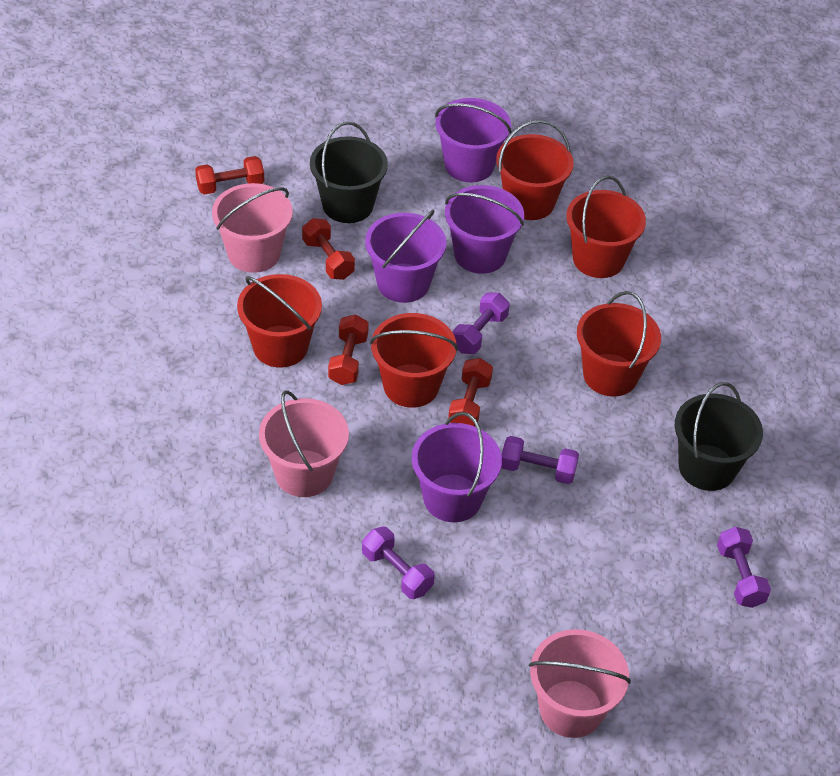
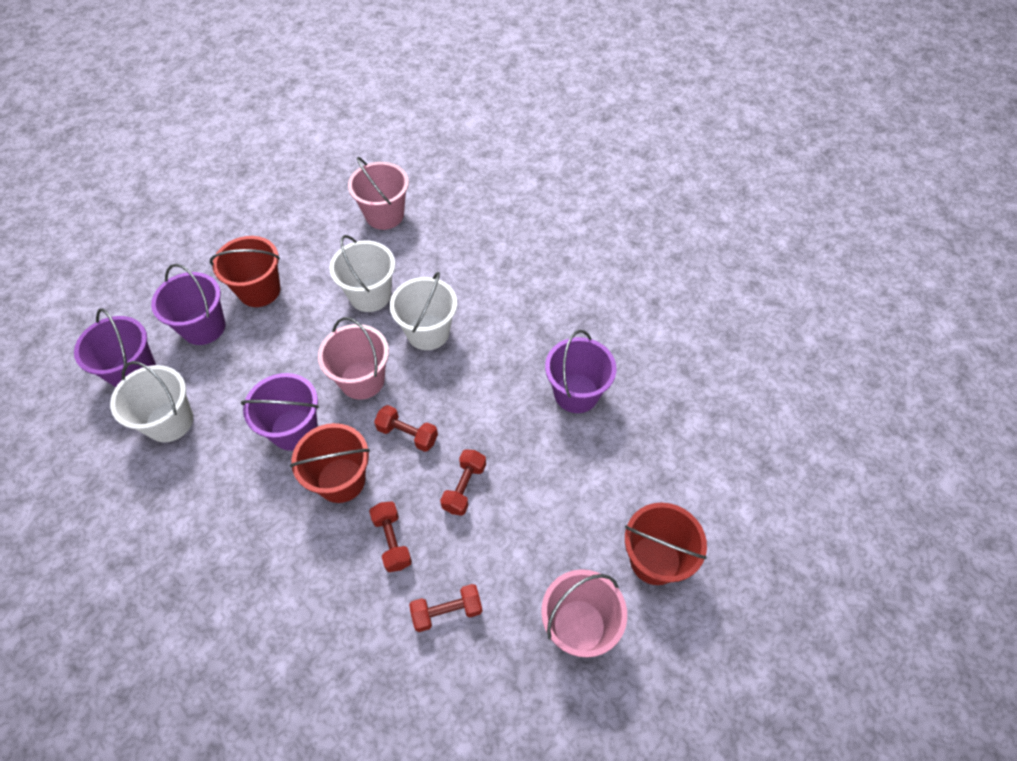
black bucket: 2 -> 0
purple dumbbell: 4 -> 0
red bucket: 5 -> 3
white bucket: 0 -> 3

